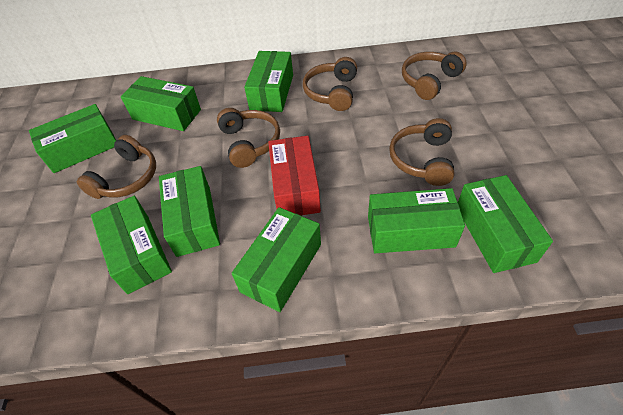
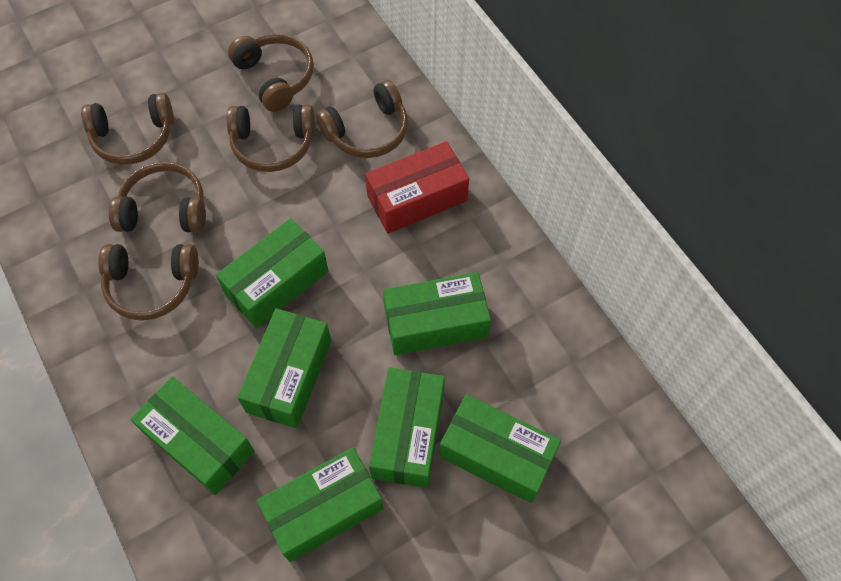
brown headphones: 5 -> 6
green box: 8 -> 7

